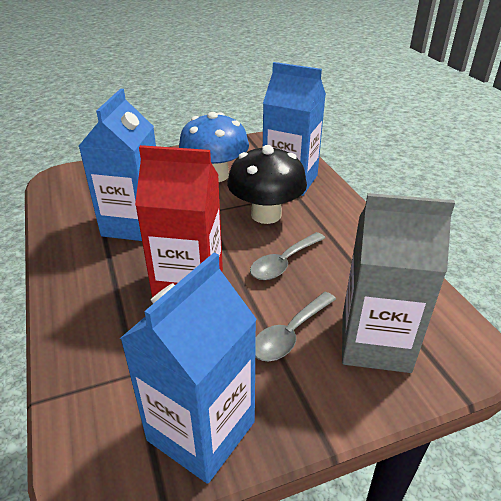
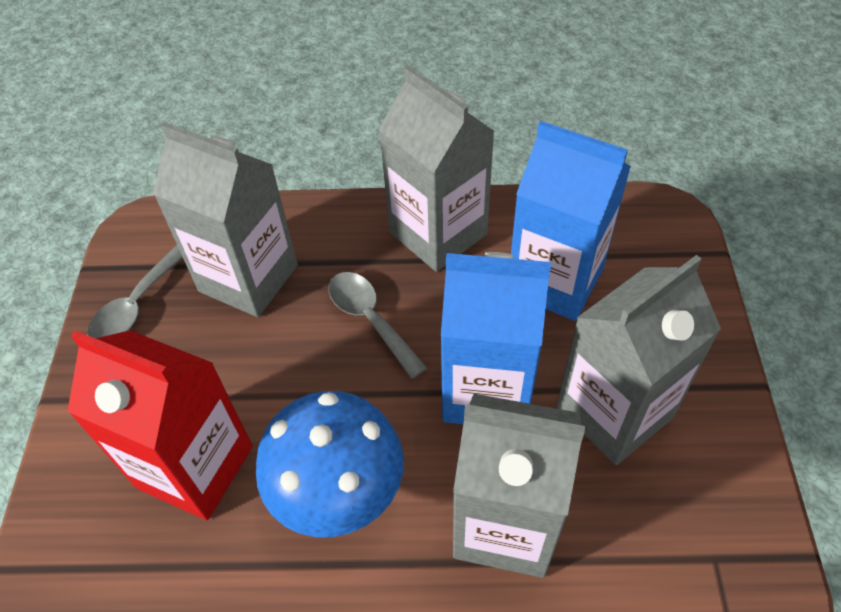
black mushroom: 1 -> 0
blue carton: 3 -> 2
grey carton: 1 -> 4

